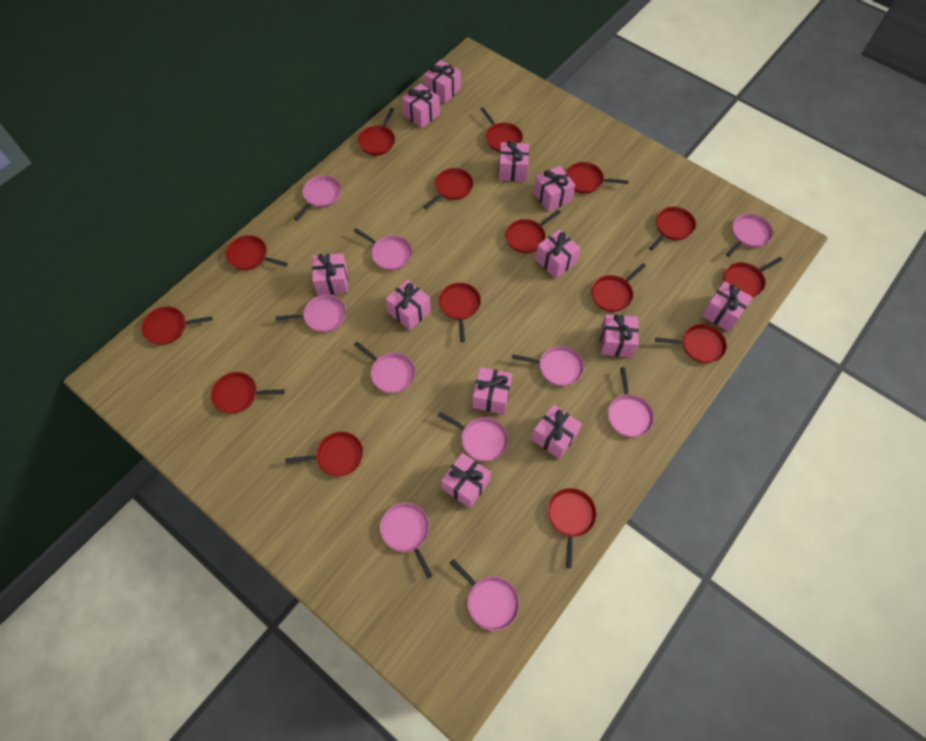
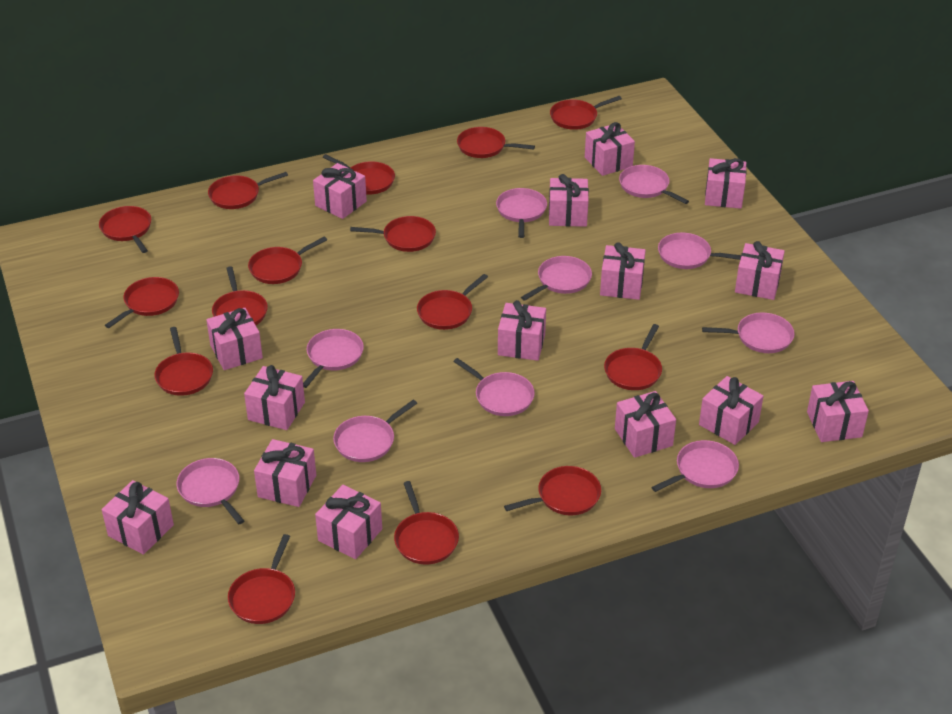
pink gift: 12 -> 15

